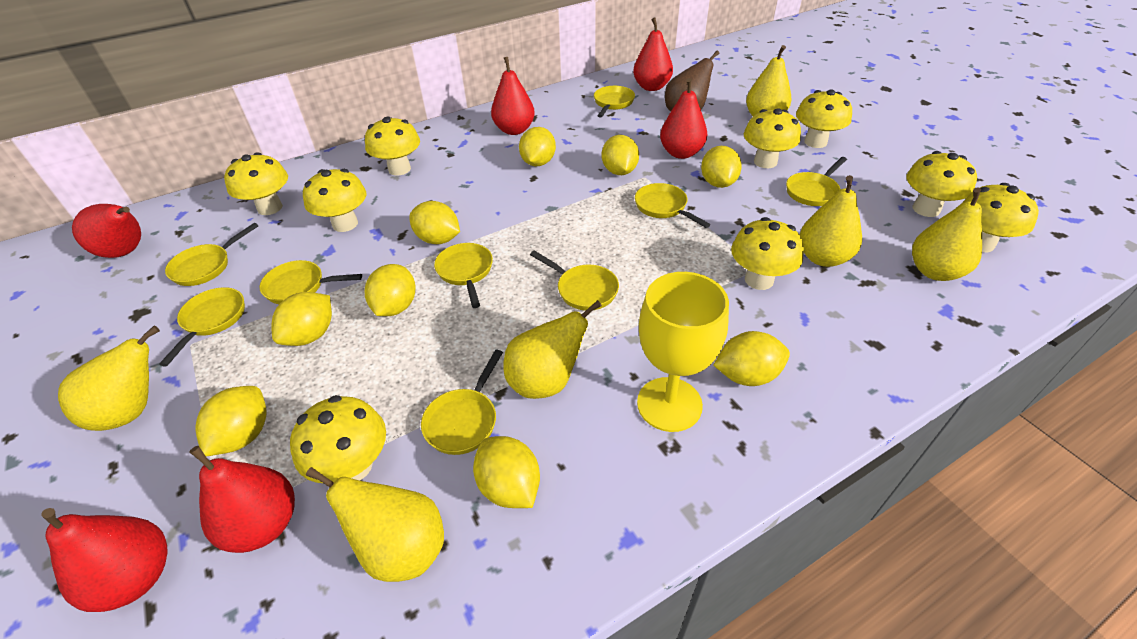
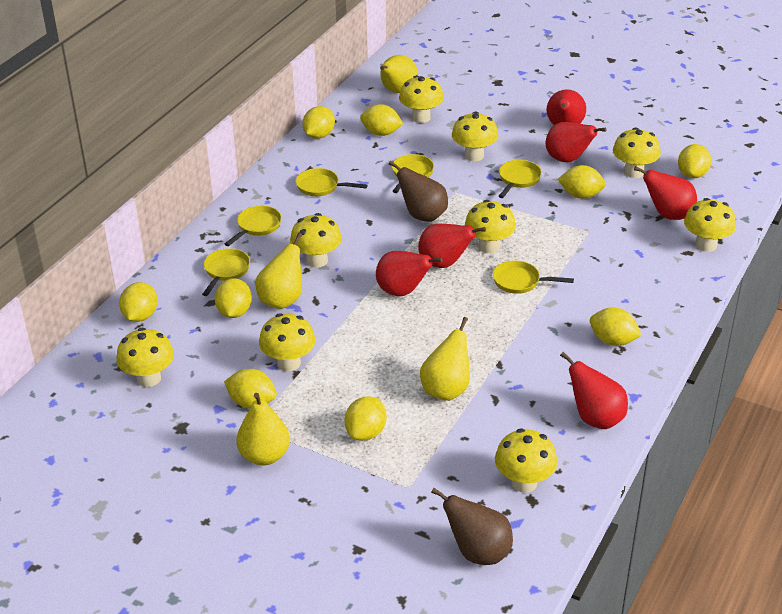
brown pear: 1 -> 2
yellow goblet: 1 -> 0
yellow pan: 9 -> 6
yellow pear: 6 -> 4

